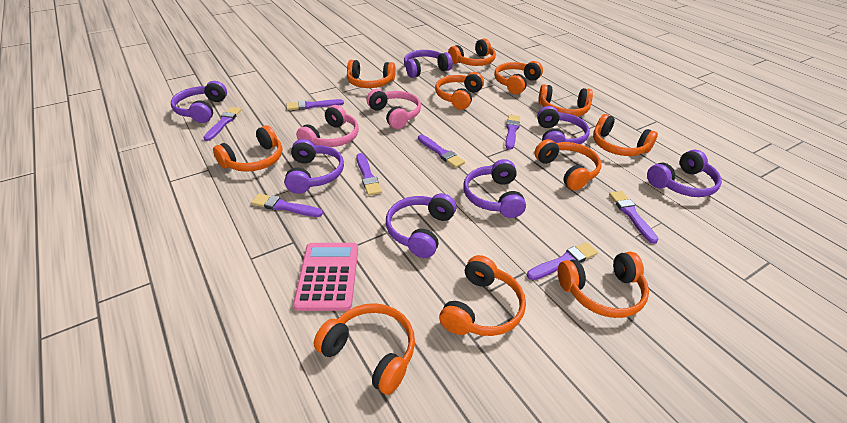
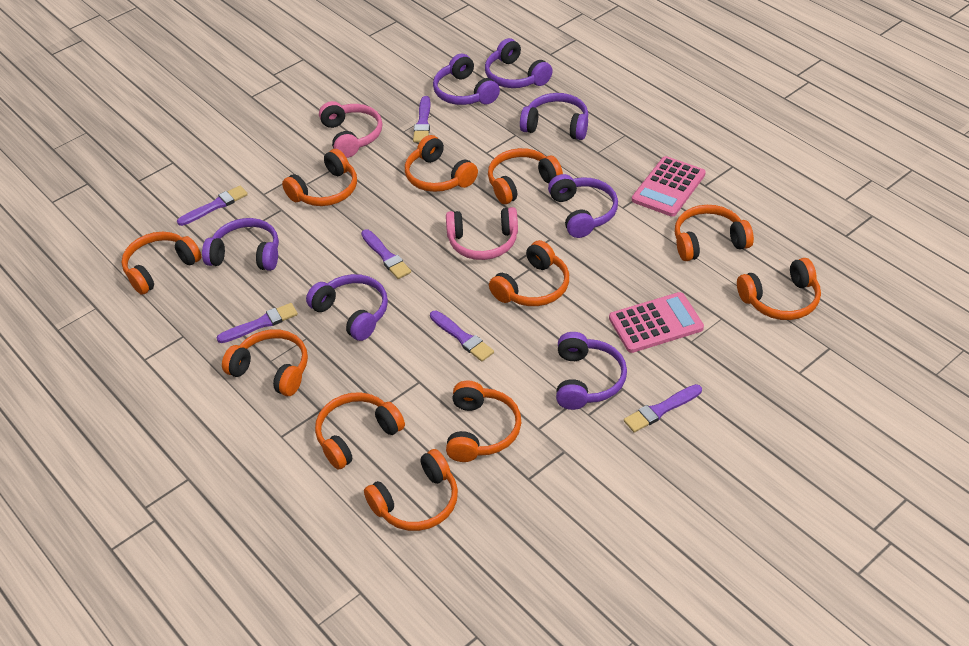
pink calculator: 1 -> 2
purple brush: 8 -> 6

